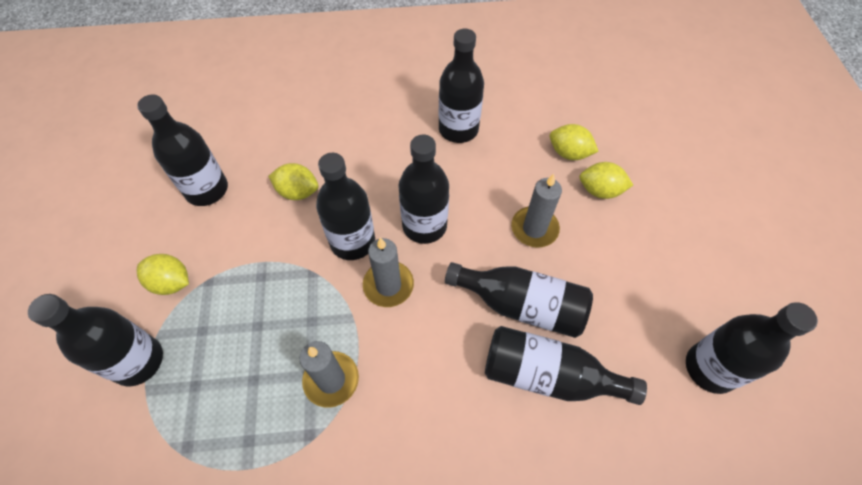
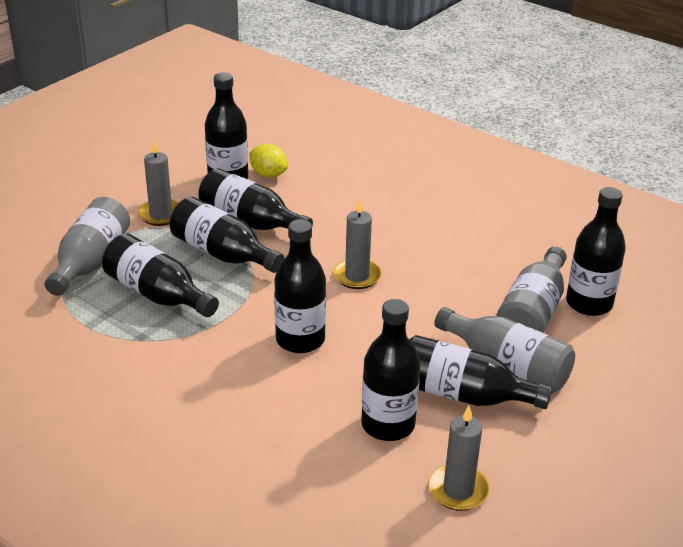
grey bottle: 0 -> 3
yellow lemon: 4 -> 1

